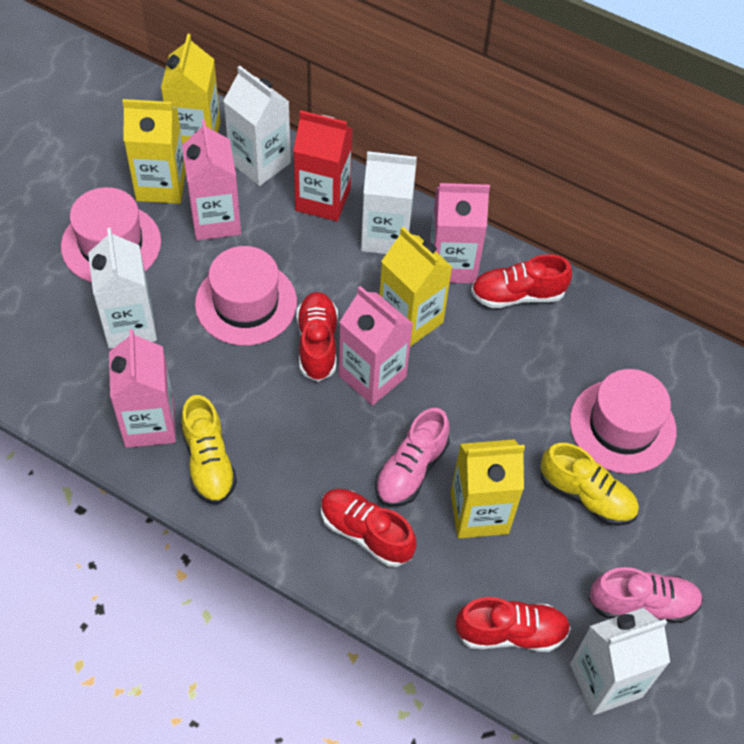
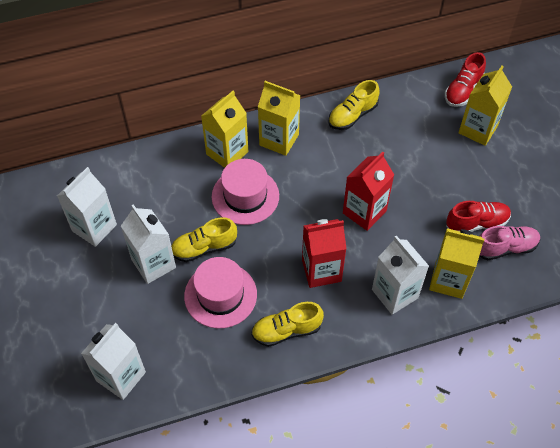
pink carton: 4 -> 0
pink hat: 3 -> 2
pink shoe: 2 -> 1
red carton: 1 -> 2
red shoe: 4 -> 2
yellow shoe: 2 -> 3

